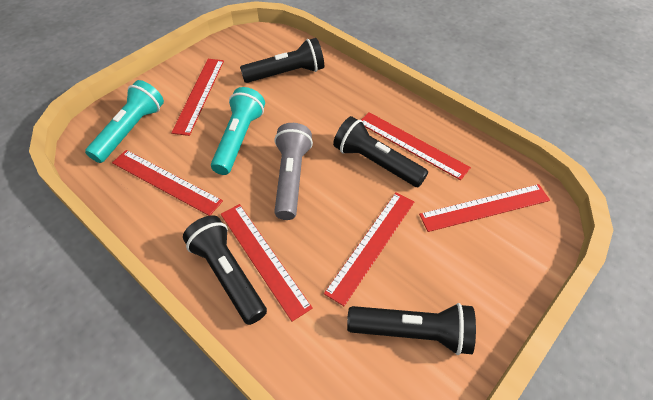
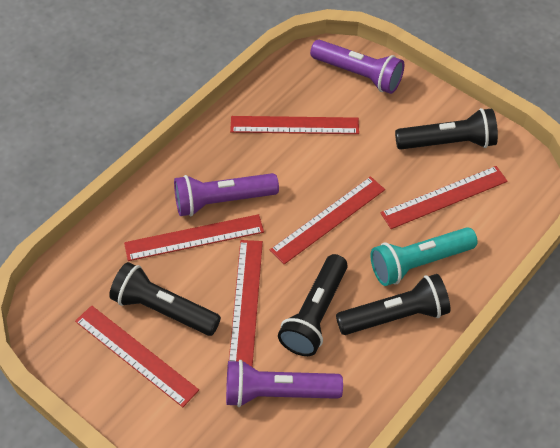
grey flashlight: 1 -> 0
purple flashlight: 0 -> 3
turquoise flashlight: 2 -> 1

